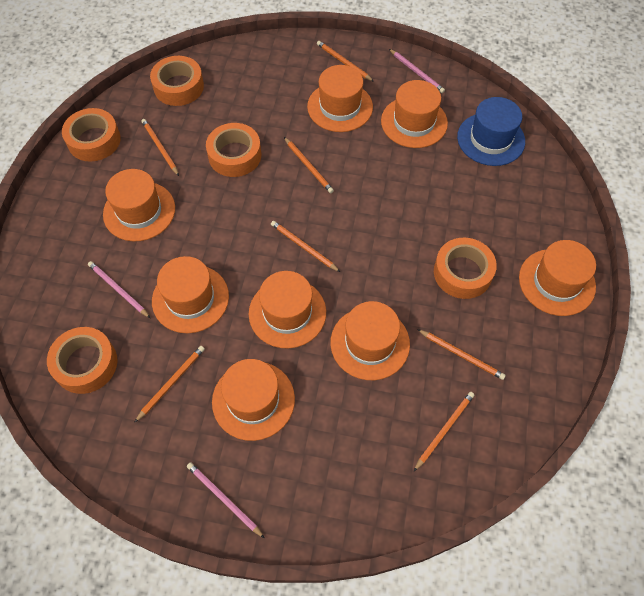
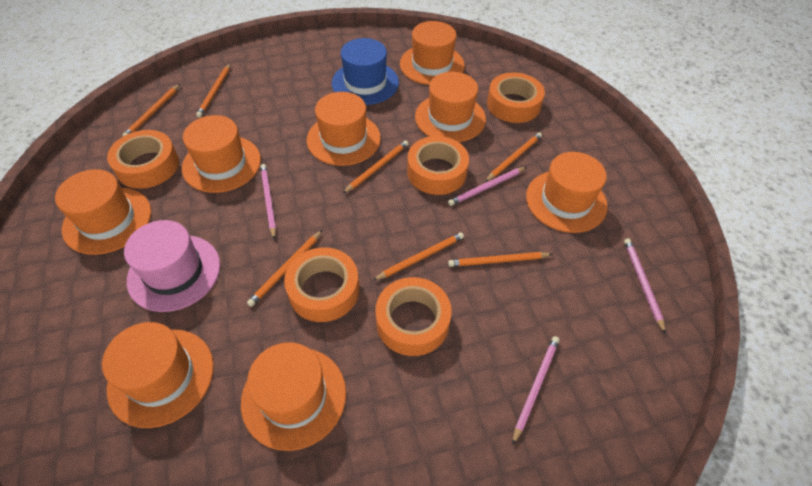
pink hat: 0 -> 1
pink pencil: 3 -> 4

